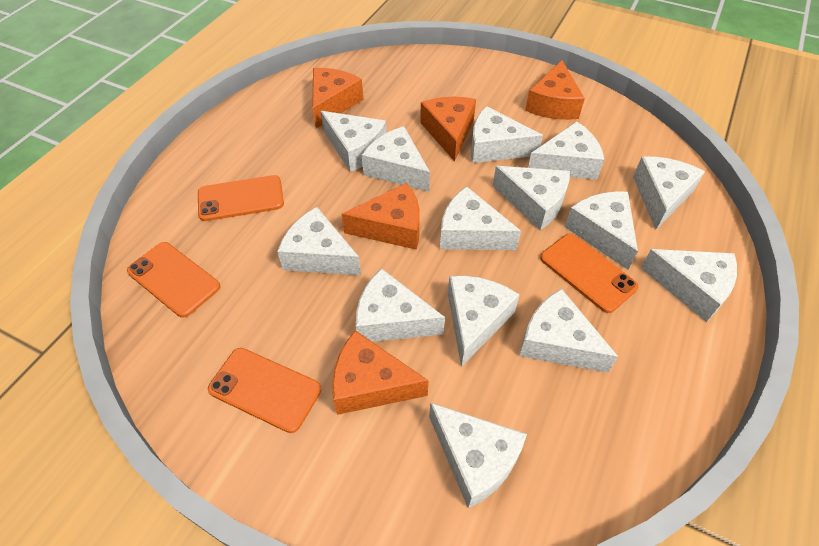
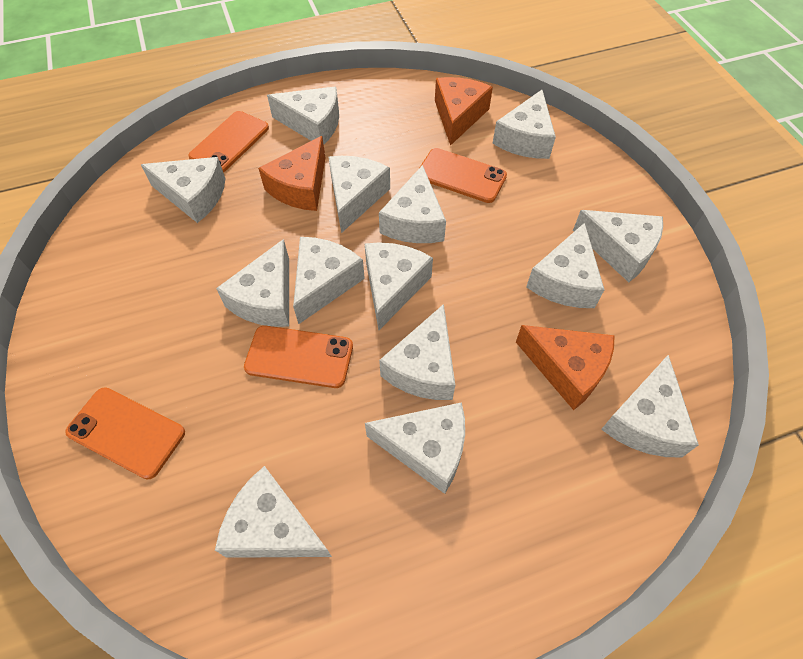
orange cheese: 5 -> 3

